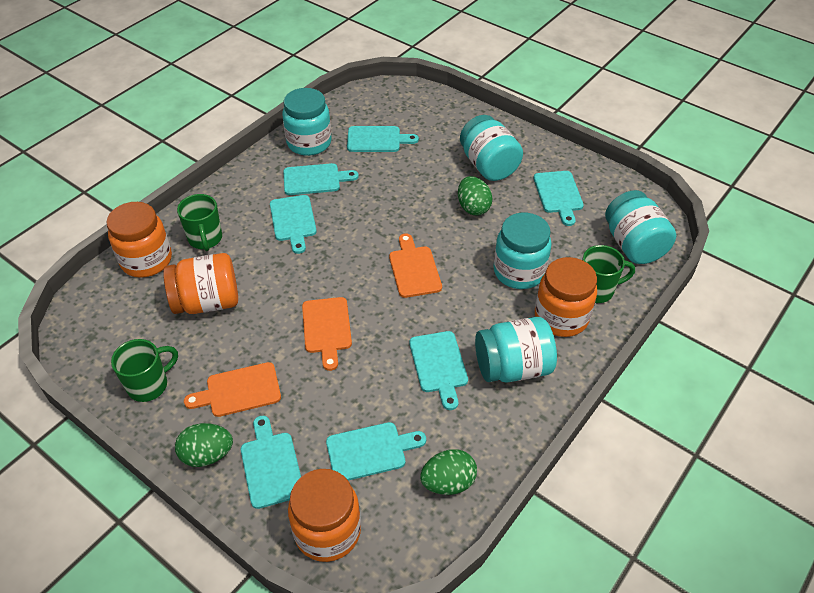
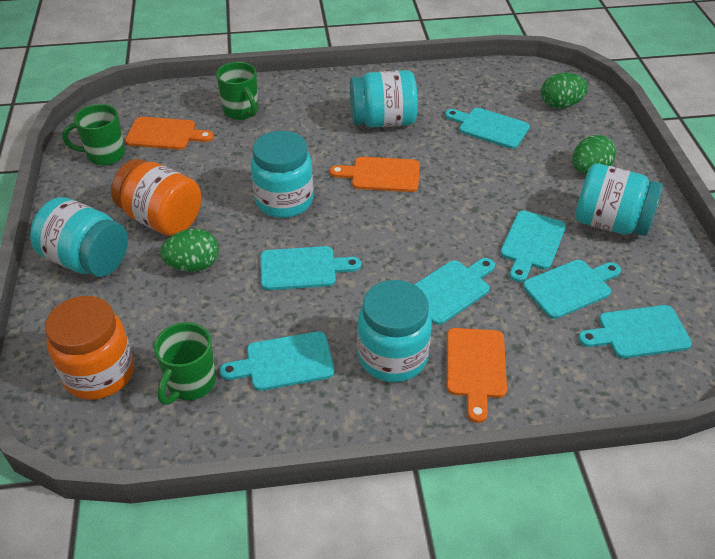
orange jar: 4 -> 2

